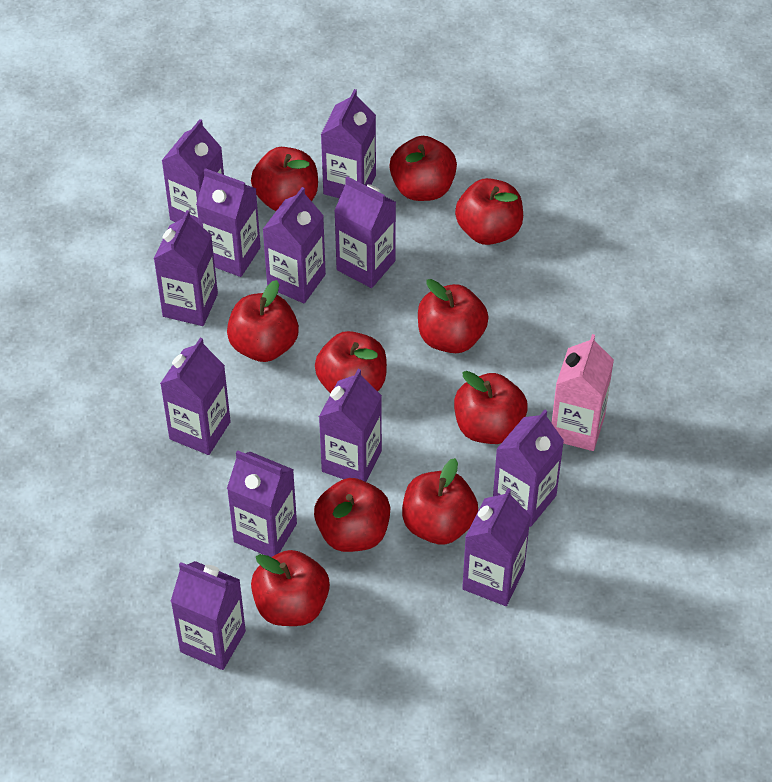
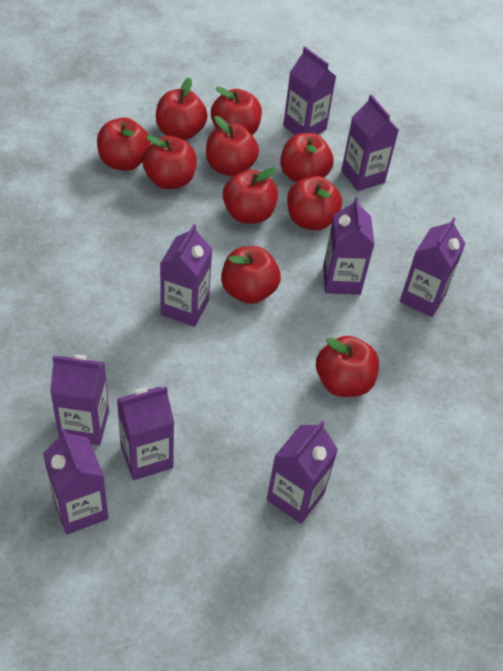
pink carton: 1 -> 0
purple carton: 12 -> 9

